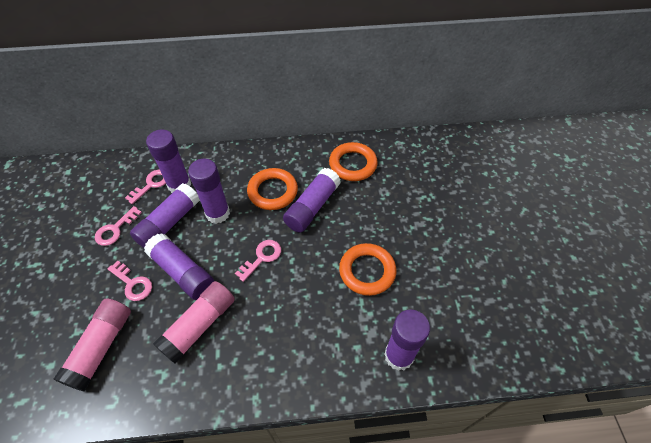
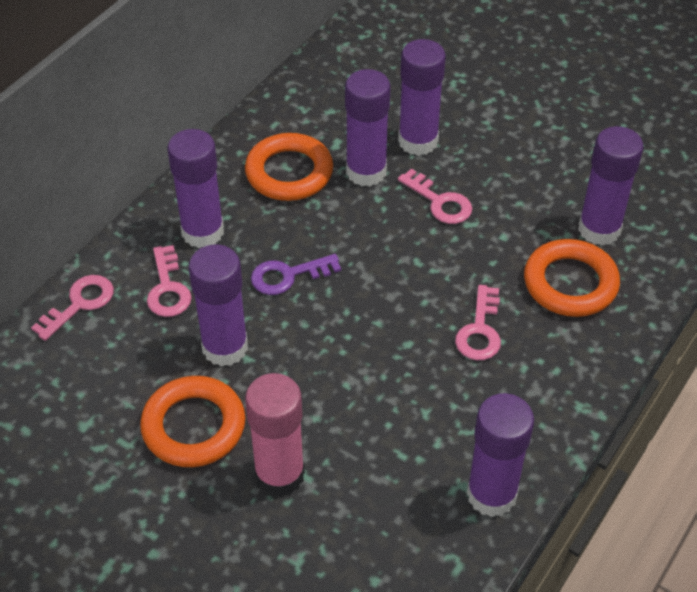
pink glue stick: 2 -> 1
purple key: 0 -> 1

